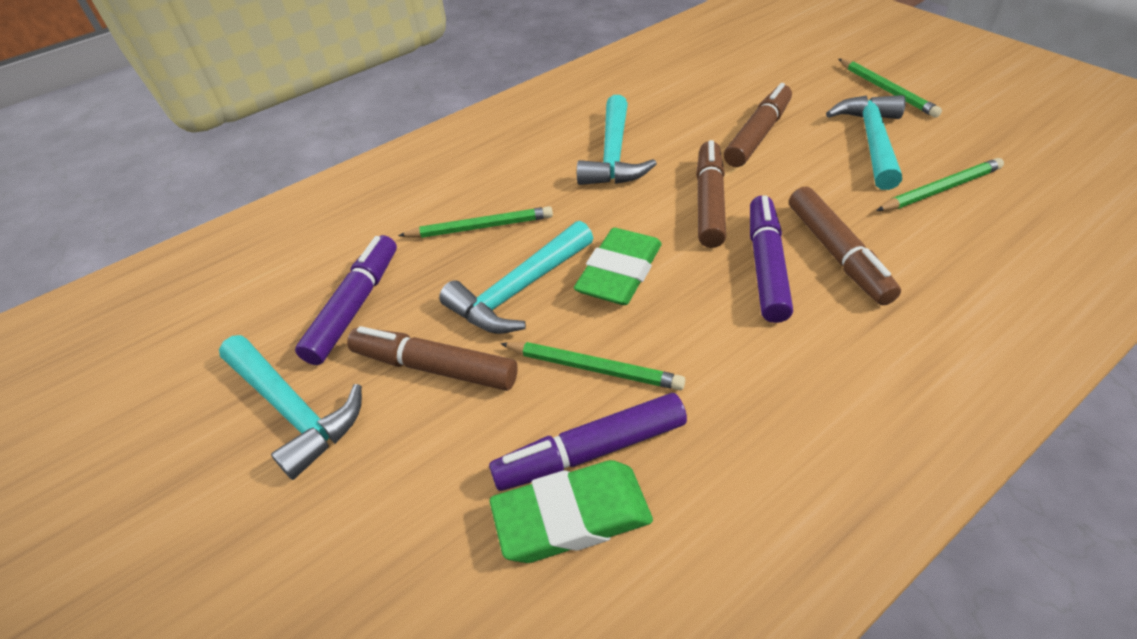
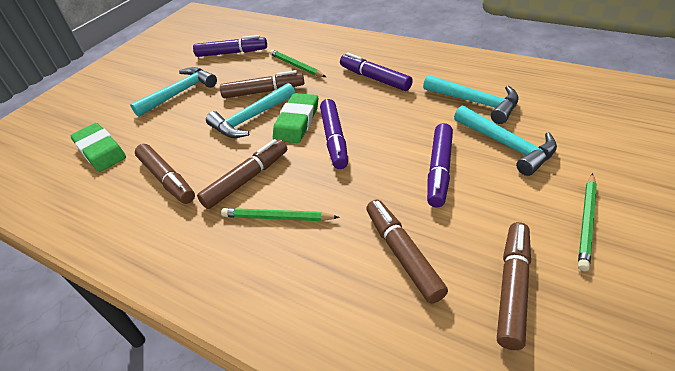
brown marker: 4 -> 5
green pencil: 4 -> 3
purple marker: 3 -> 4

